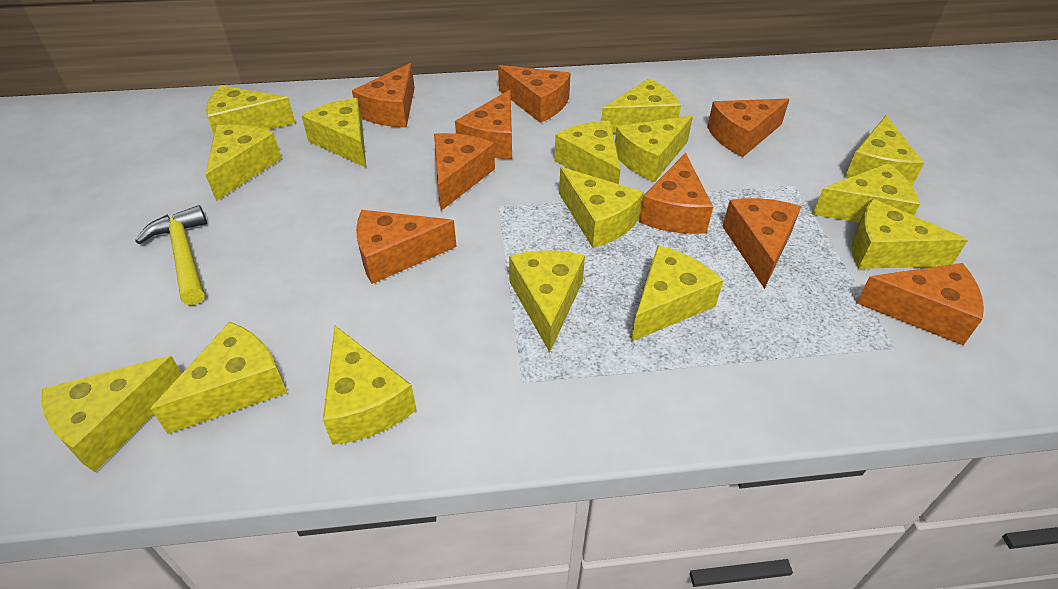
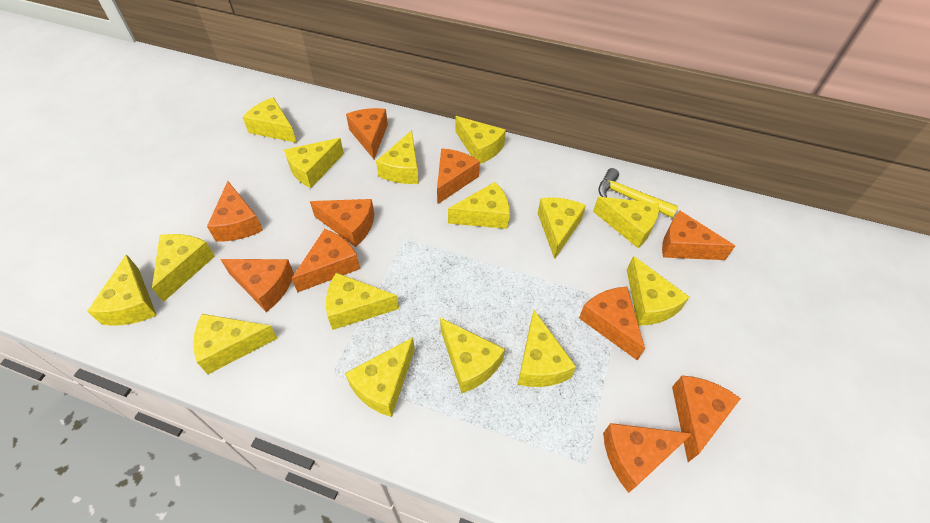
orange cheese: 9 -> 10

